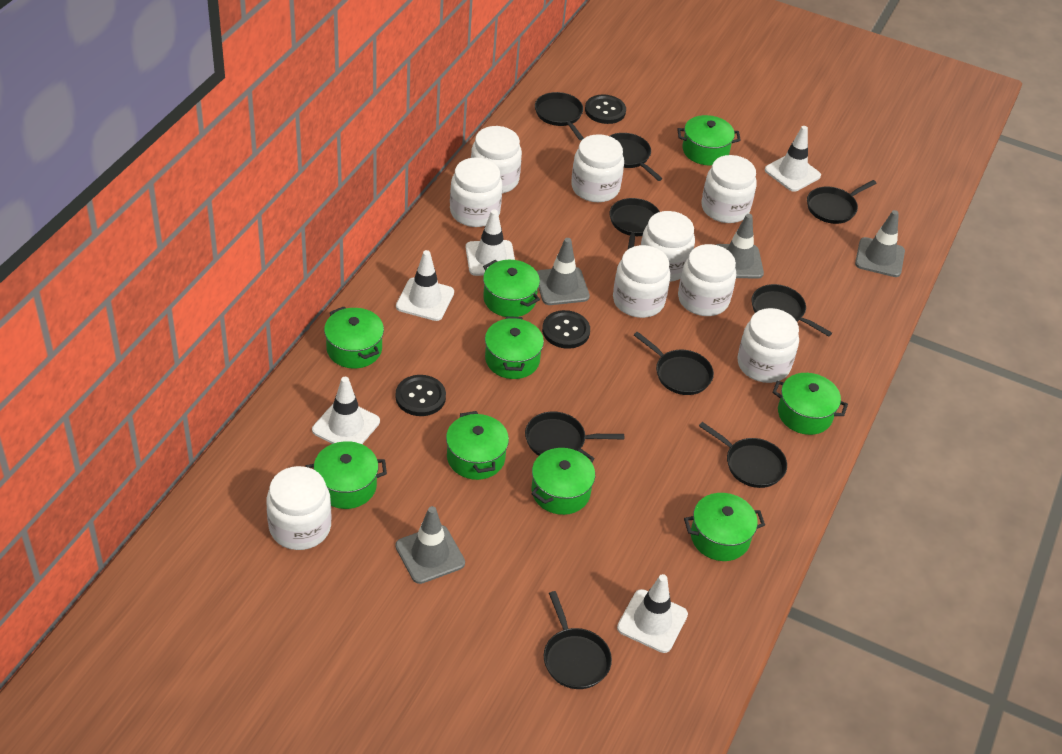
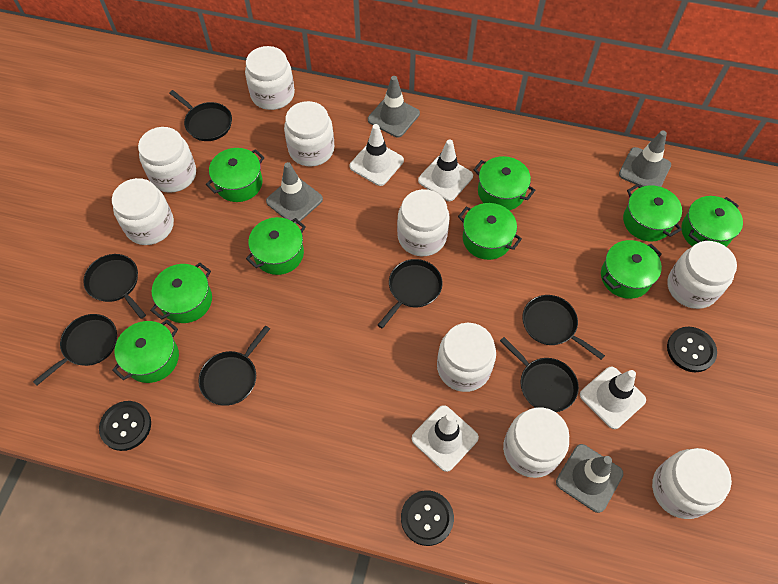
black pan: 9 -> 7
white traffic cone: 5 -> 4

